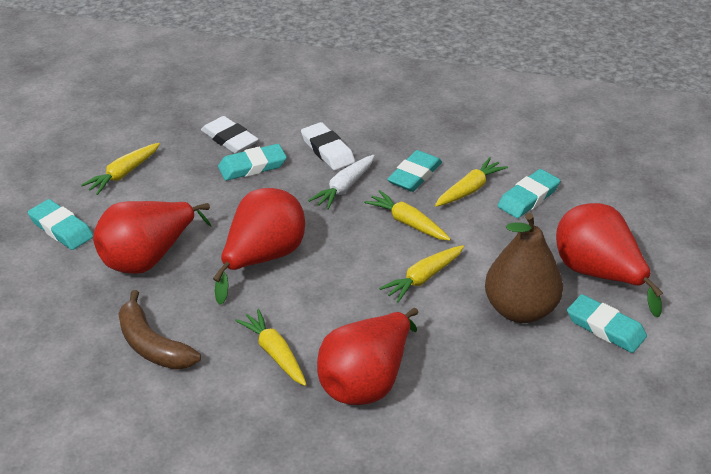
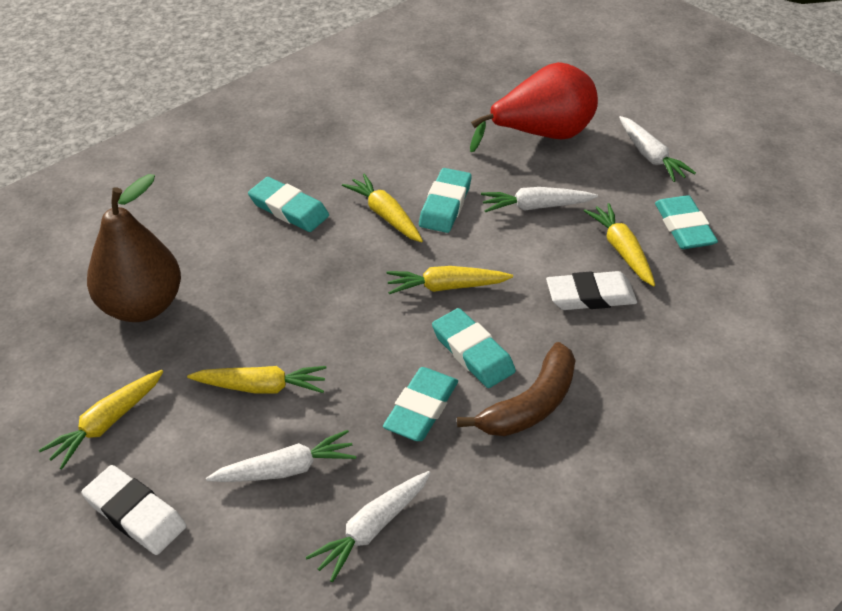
red pear: 4 -> 1
white carrot: 1 -> 4

